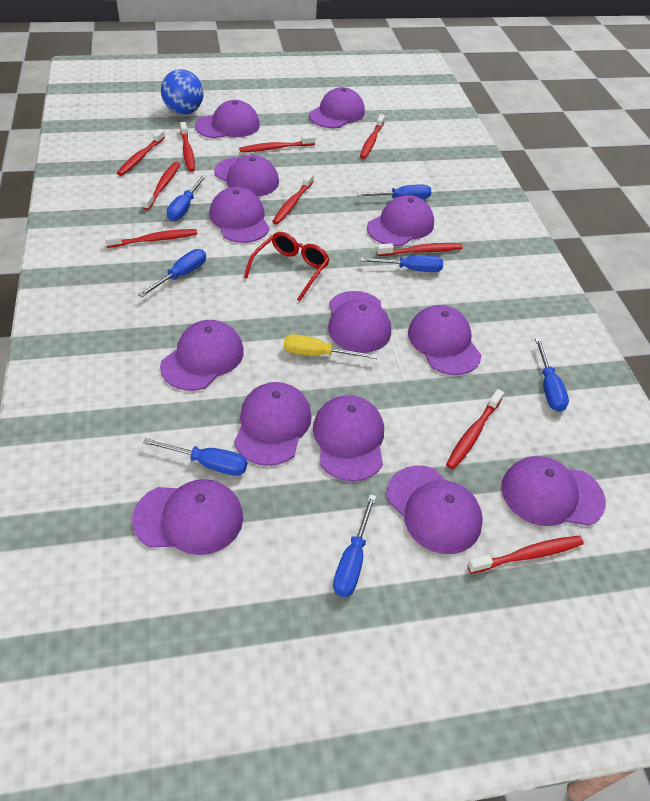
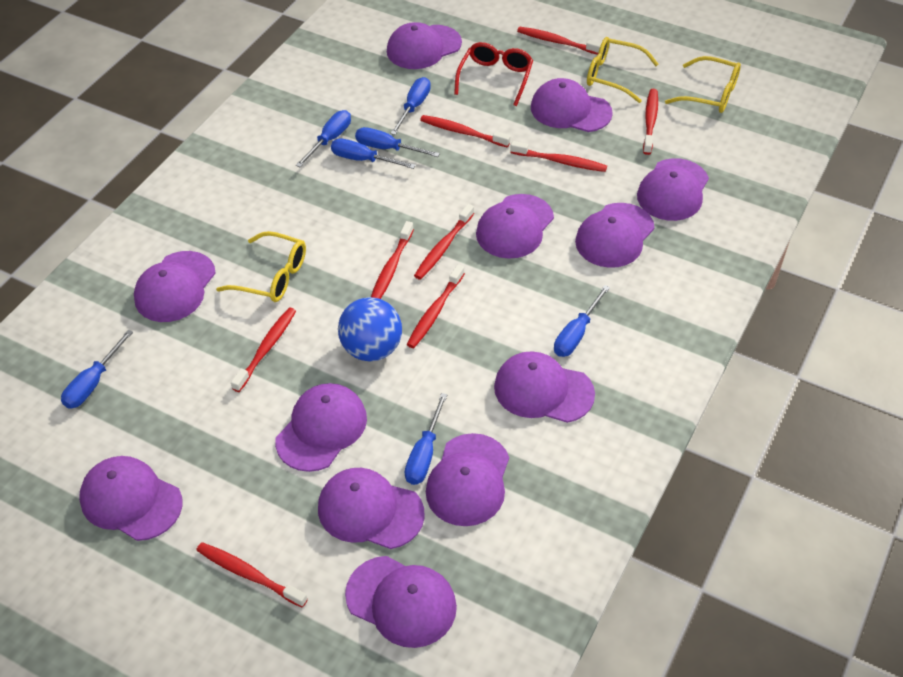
purple cap: 13 -> 12
red toothbrush: 10 -> 9
yellow glasses: 0 -> 3
yellow screwdriver: 1 -> 0

